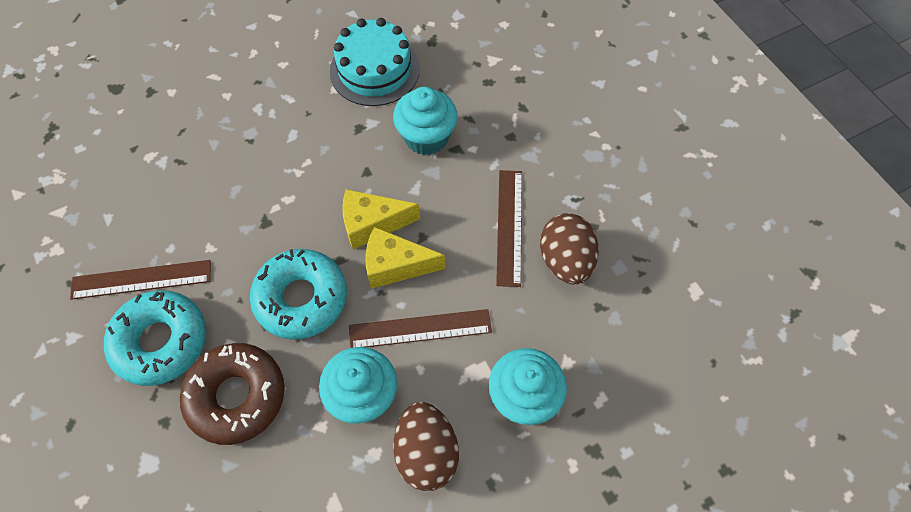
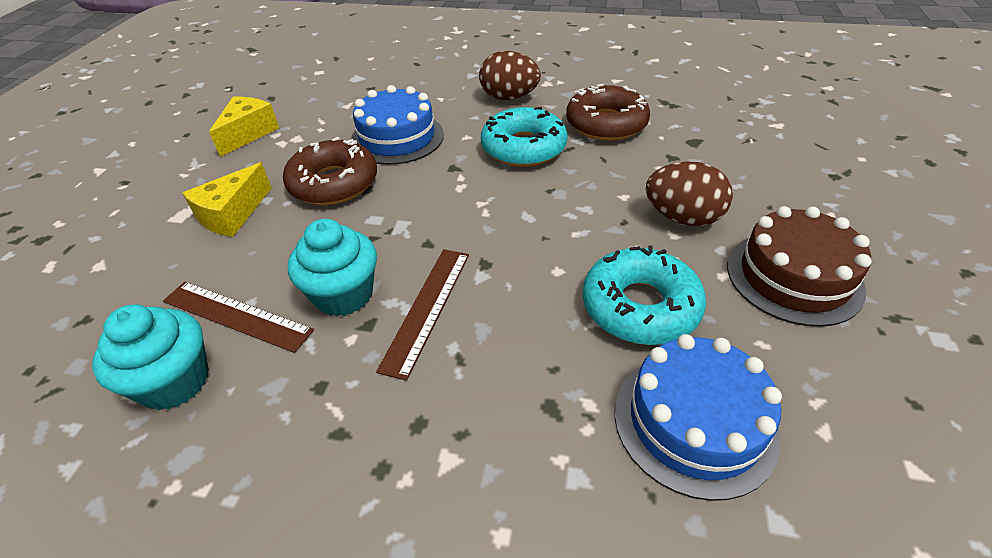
blue cake: 0 -> 2
brown cake: 0 -> 1
brown donut: 1 -> 2
brown ruler: 3 -> 2
turquoise cake: 1 -> 0
turquoise cupcake: 3 -> 2

